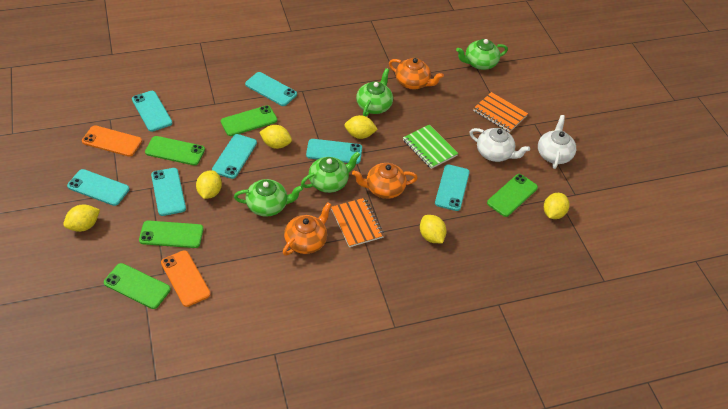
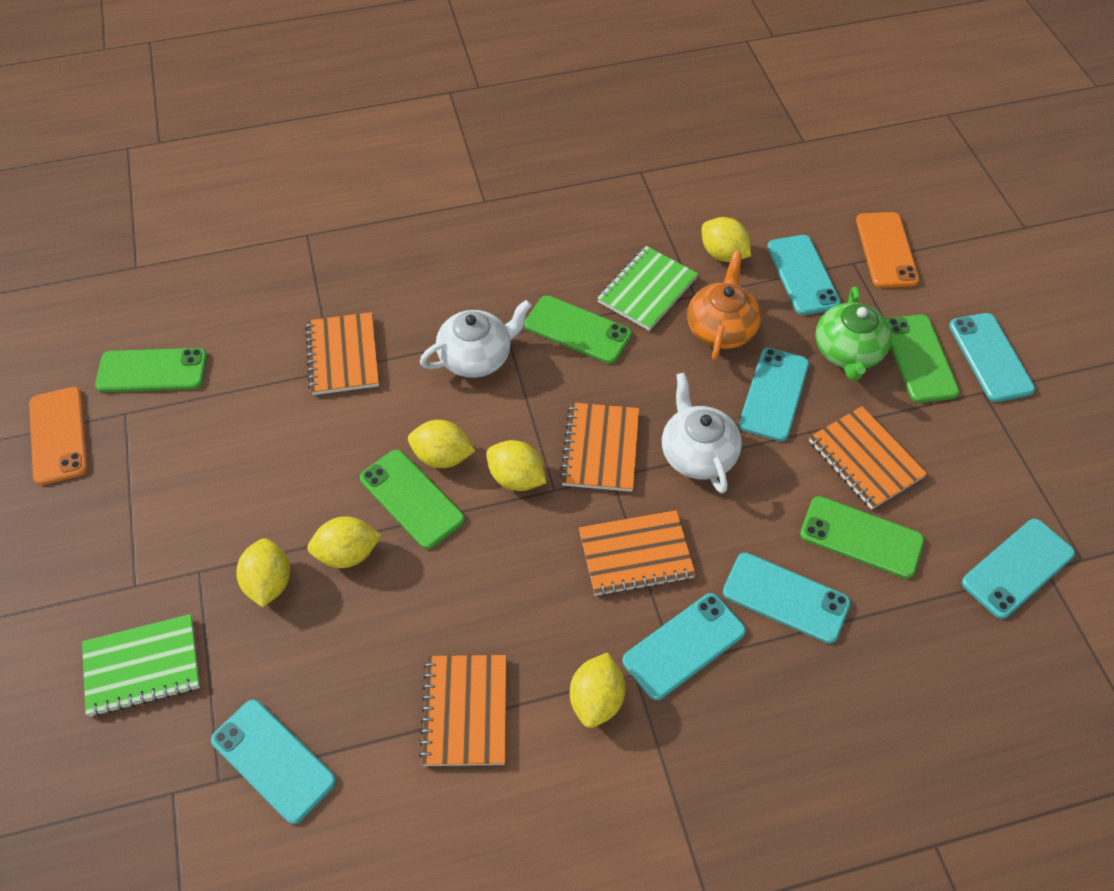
green notebook: 1 -> 2
green teapot: 4 -> 1
orange notebook: 2 -> 5
orange teapot: 3 -> 1

